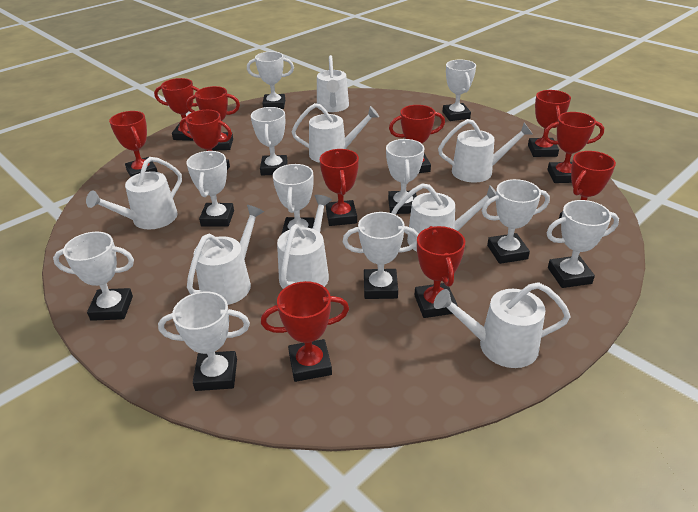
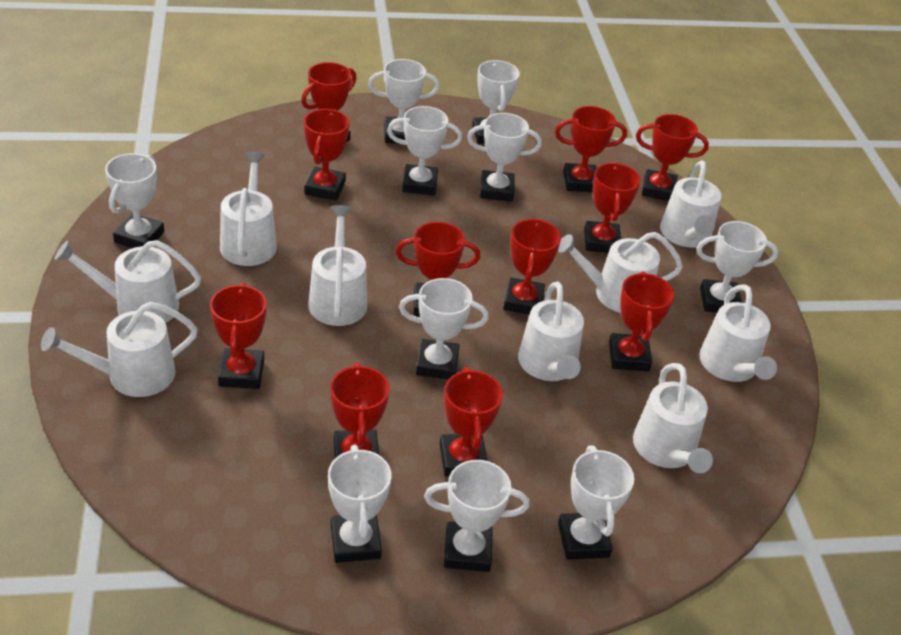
white trophy: 11 -> 10
white watering can: 8 -> 9

